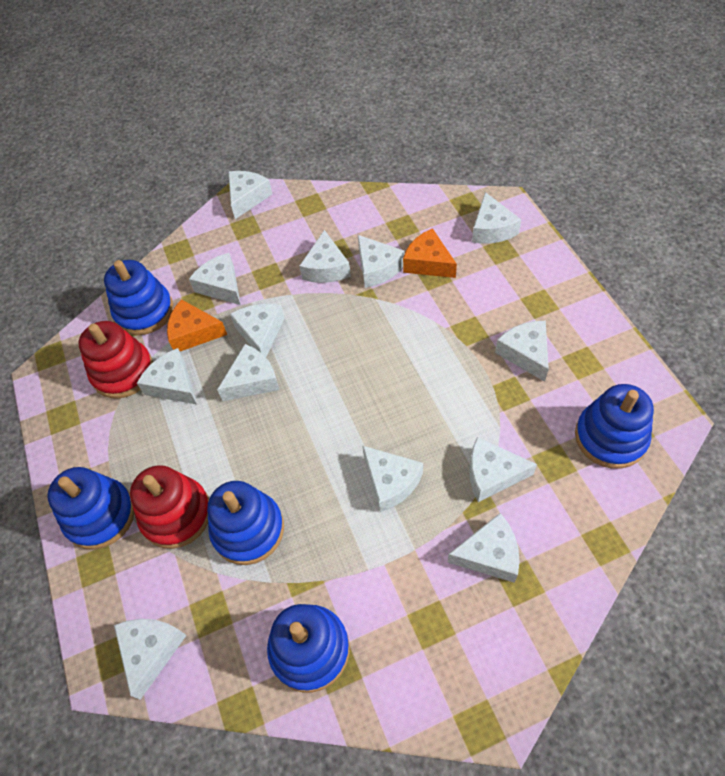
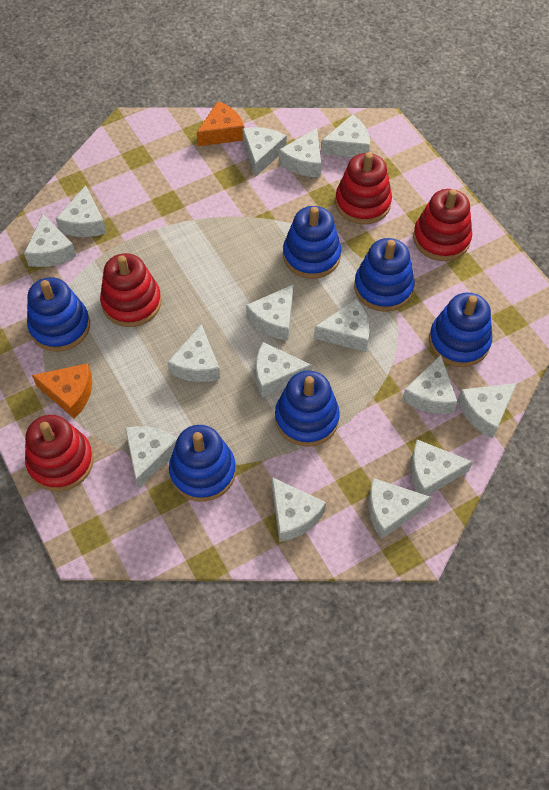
blue stacking toy: 5 -> 6
red stacking toy: 2 -> 4
white cheese: 13 -> 15

